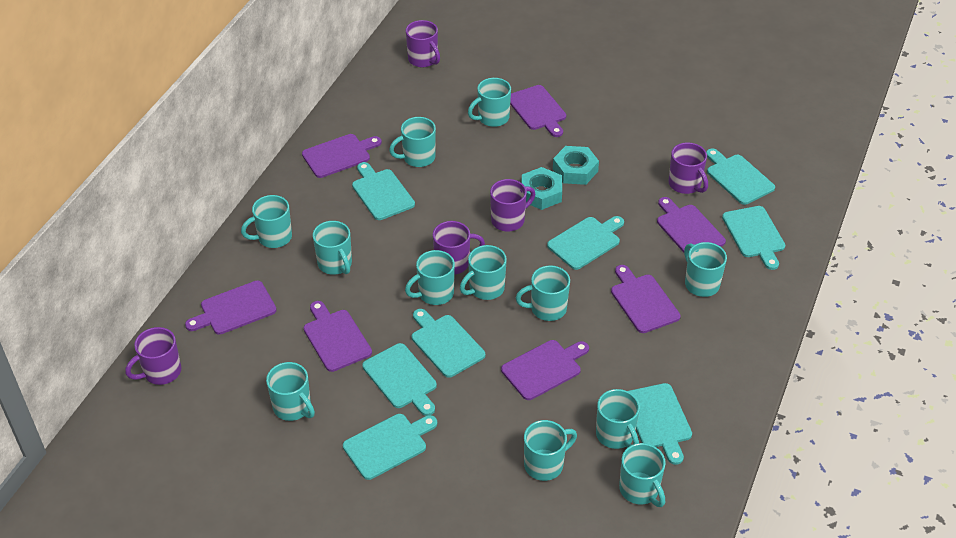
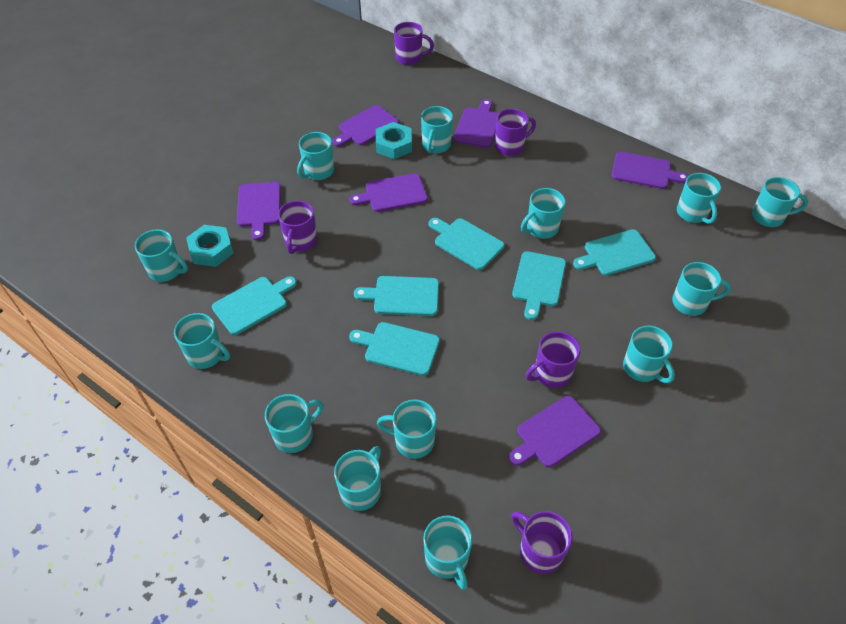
purple cutting board: 7 -> 6
turquoise cutting board: 8 -> 6
turquoise mug: 12 -> 13

